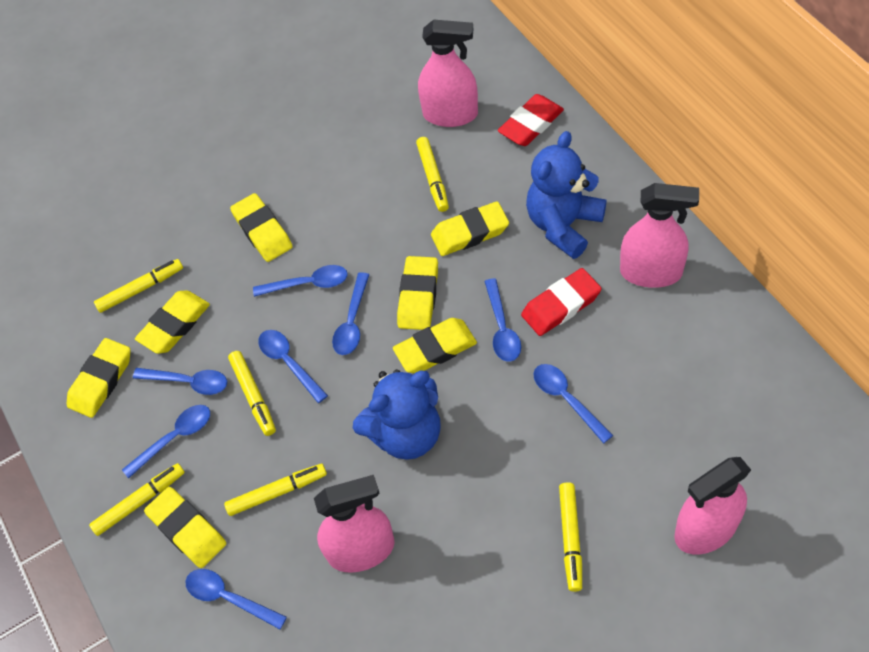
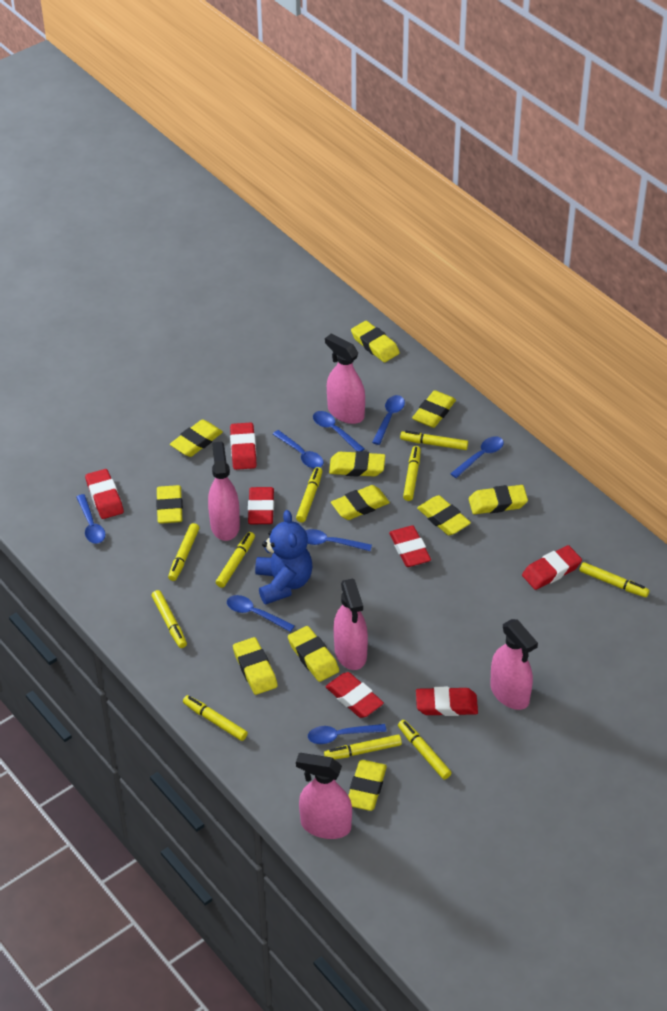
blue teddy bear: 2 -> 1
pink spray bottle: 4 -> 5
red eraser: 2 -> 7
yellow eraser: 7 -> 11
yellow marker: 6 -> 10

